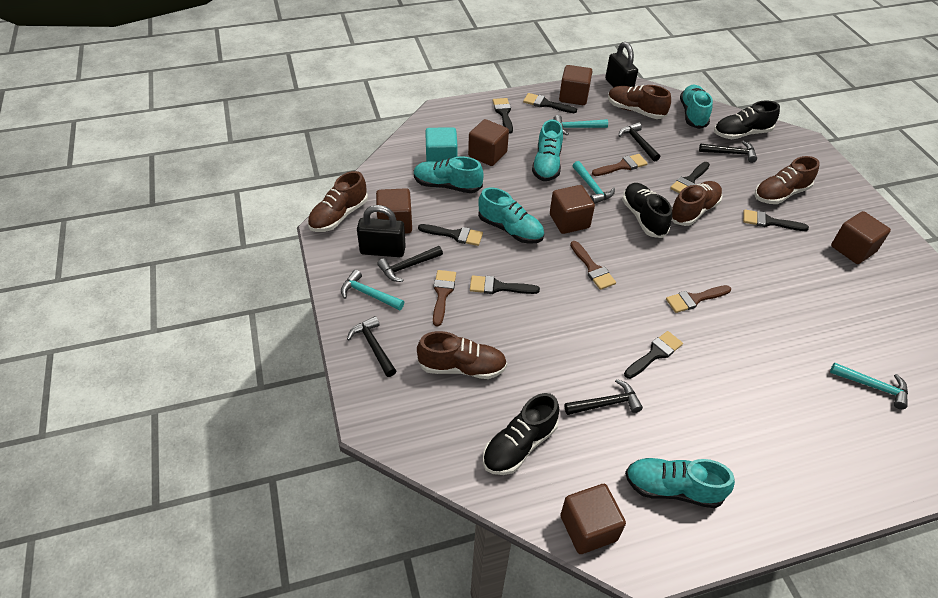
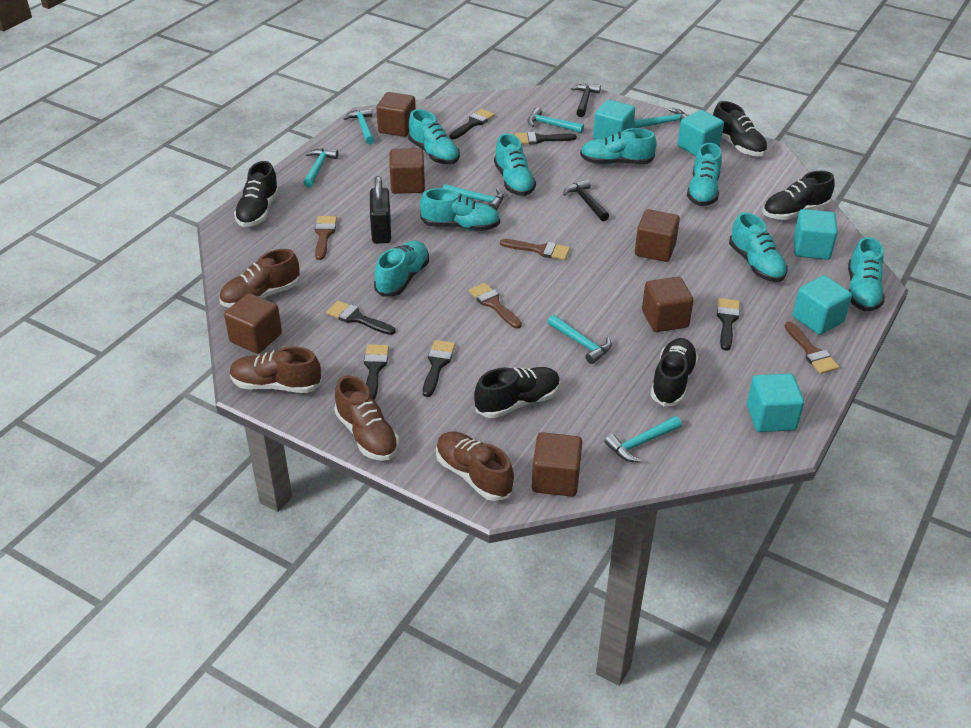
black brush: 7 -> 6
black hammer: 5 -> 2
black padlock: 2 -> 1
black shoe: 3 -> 5
brown shoe: 5 -> 4
turquoise cube: 1 -> 5
turquoise hammer: 4 -> 7
turquoise shoe: 5 -> 8

